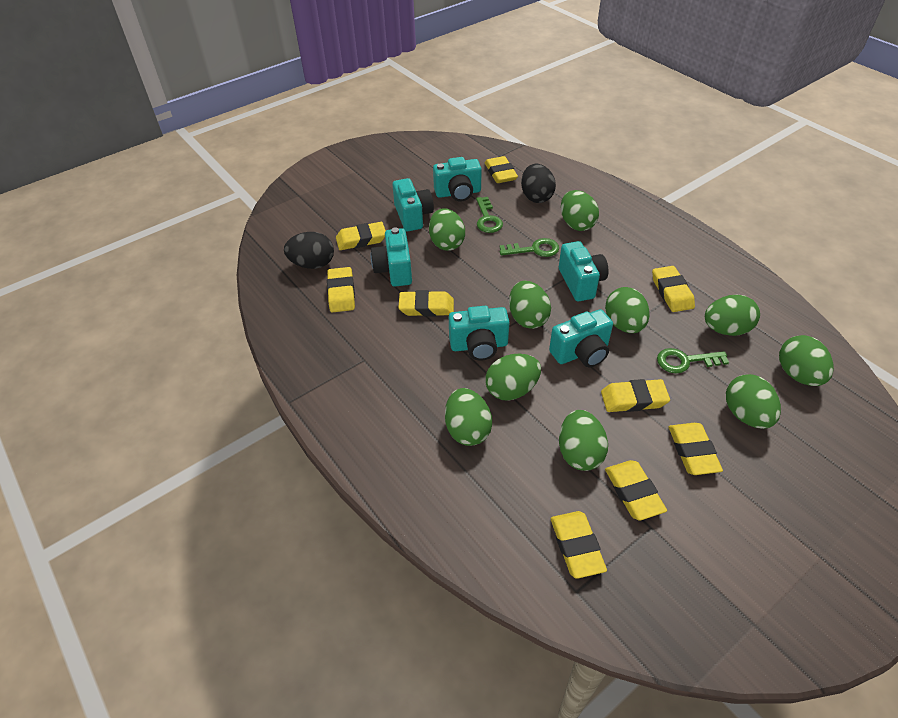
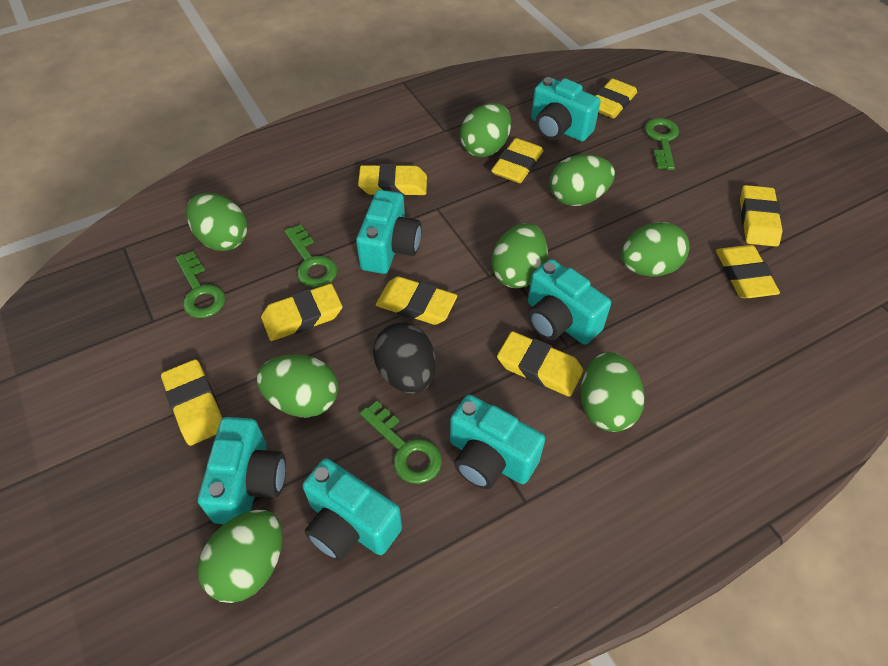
black egg: 2 -> 1
green egg: 10 -> 8
green key: 3 -> 4

